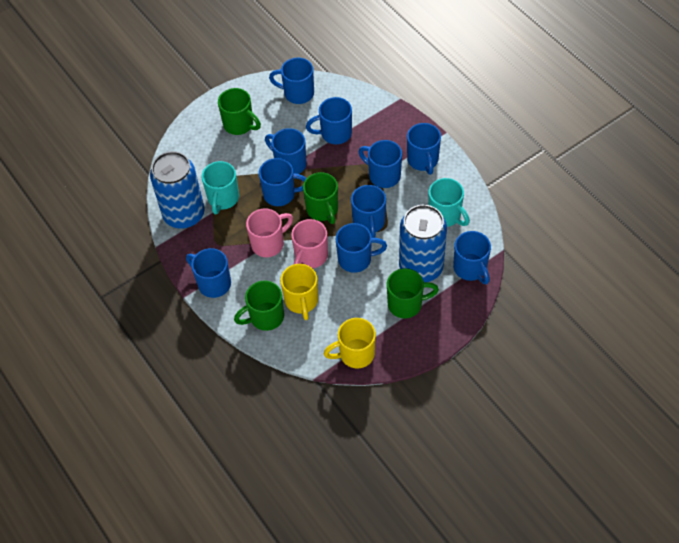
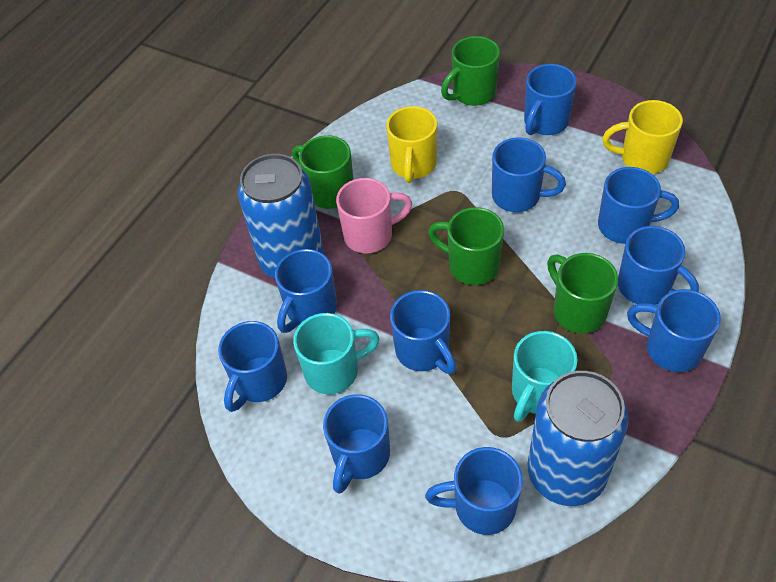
pink mug: 2 -> 1

